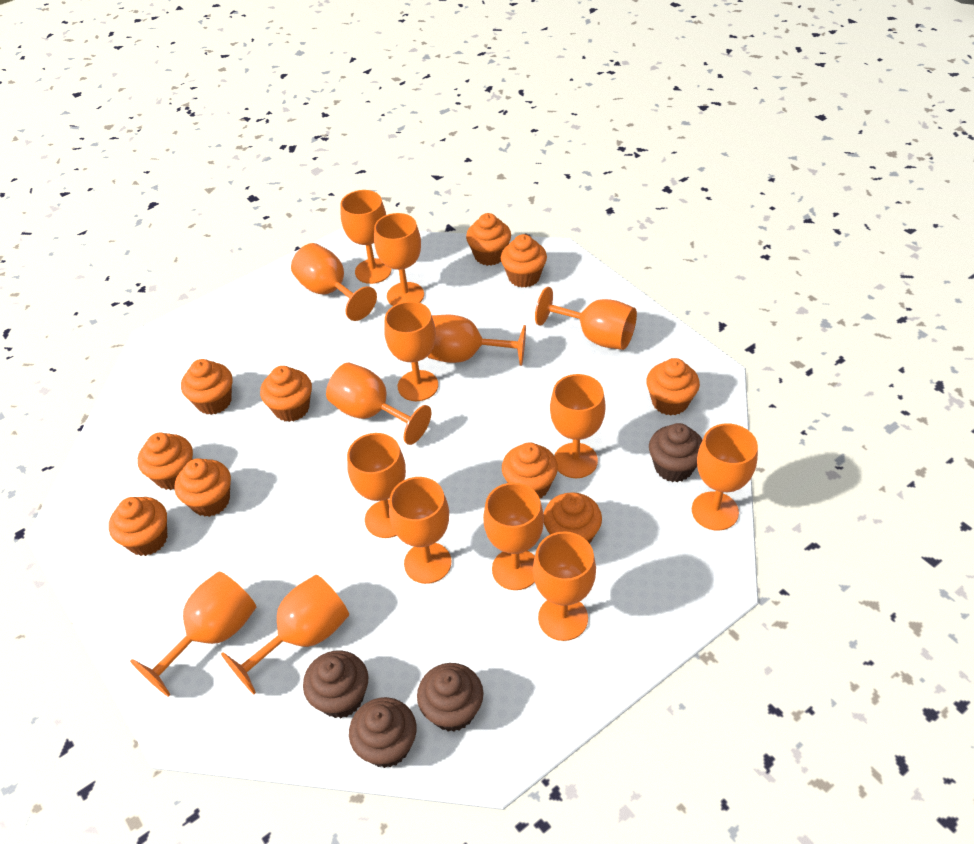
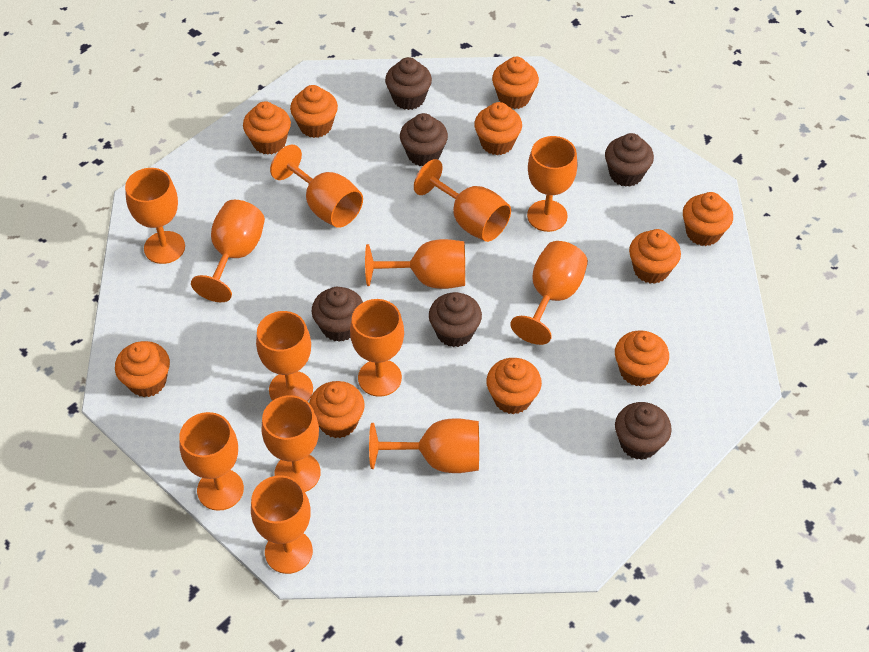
brown cupcake: 4 -> 6
orange goblet: 15 -> 13

